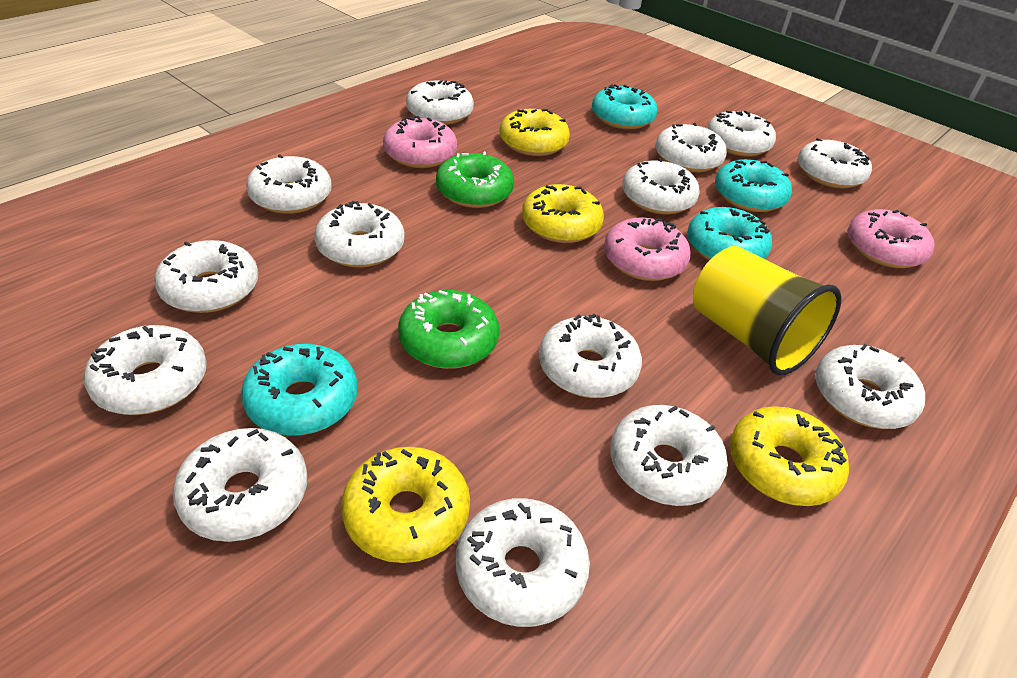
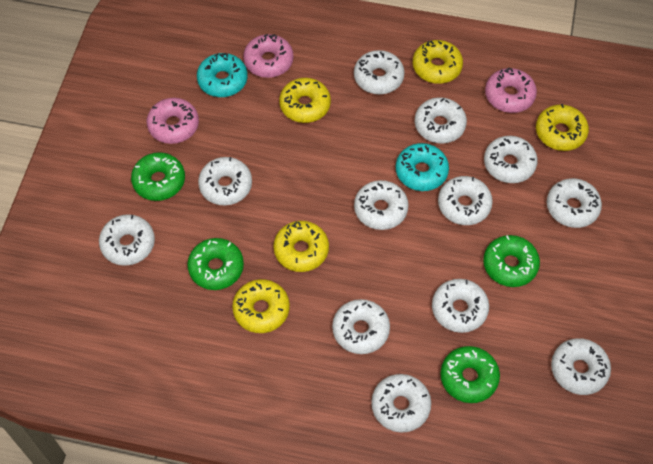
green donut: 2 -> 4
turquoise donut: 4 -> 2
white donut: 14 -> 12
yellow cup: 1 -> 0
yellow donut: 4 -> 5

